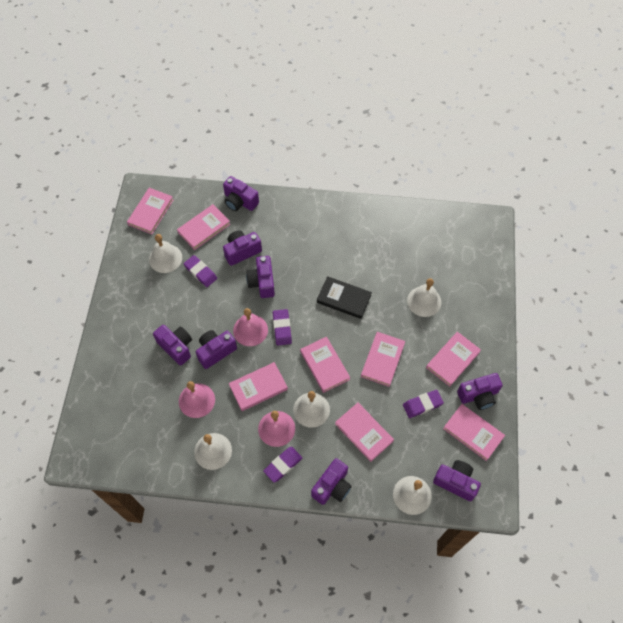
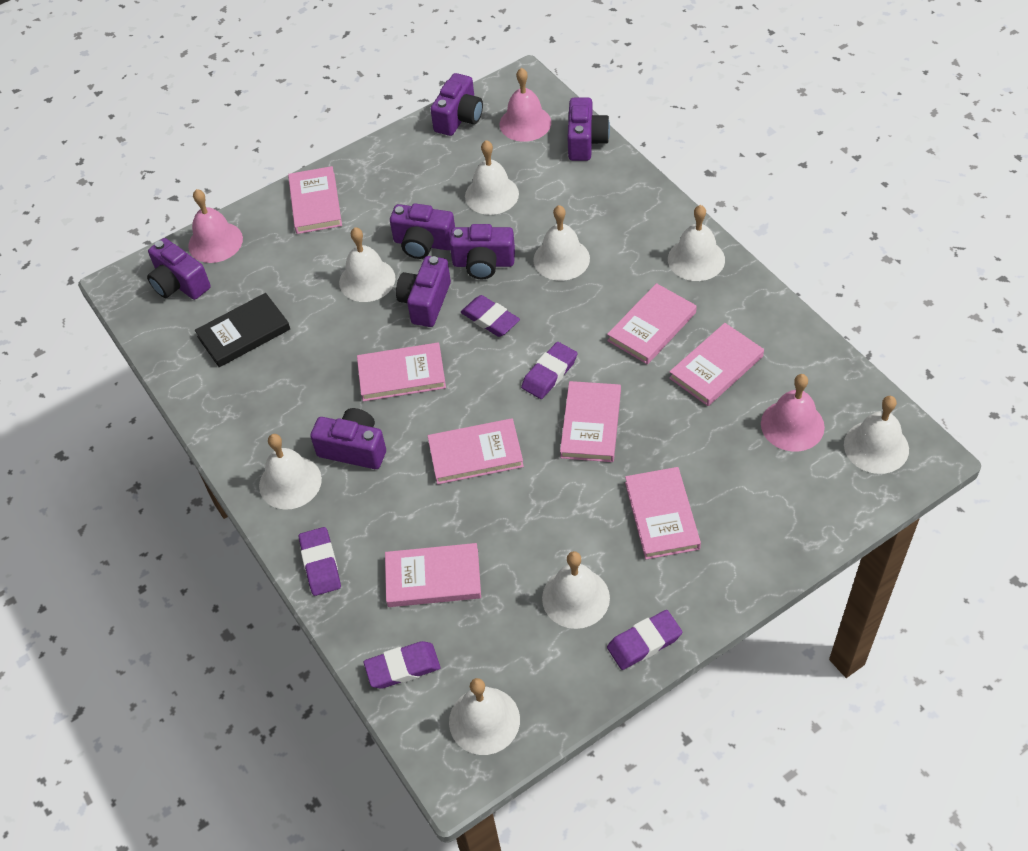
purple camera: 8 -> 7
purple eraser: 4 -> 5
white bell: 5 -> 8

